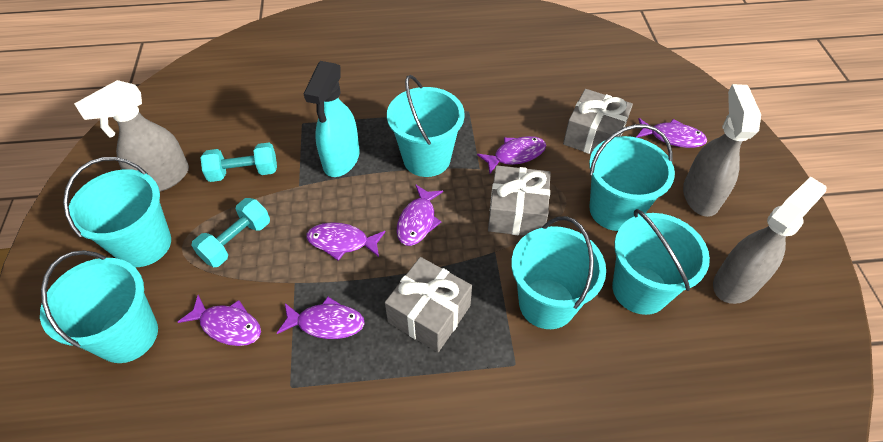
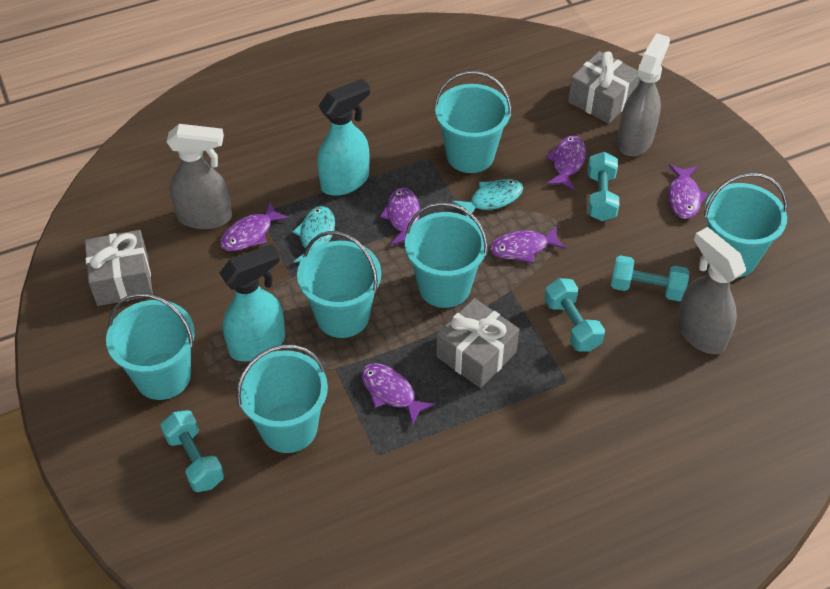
turquoise dumbbell: 2 -> 4
turquoise fish: 0 -> 2
turquoise spray bottle: 1 -> 2

